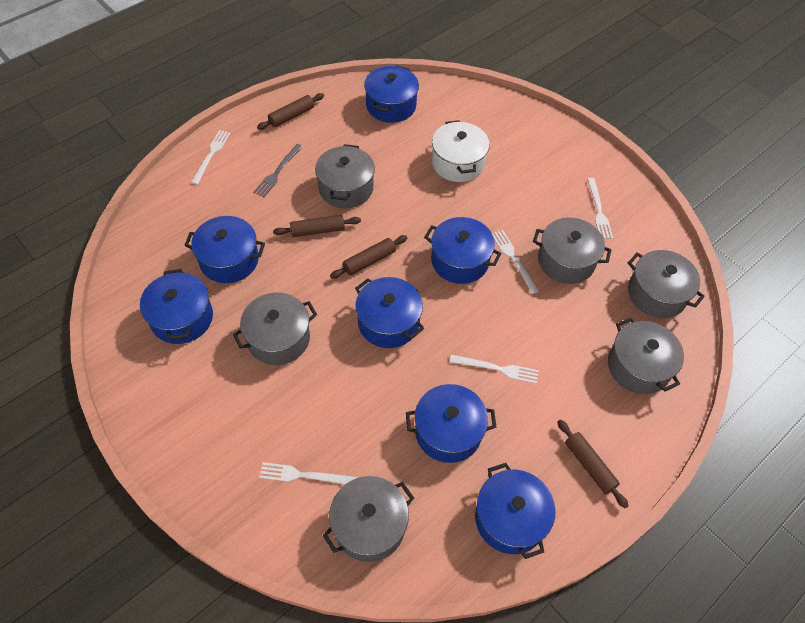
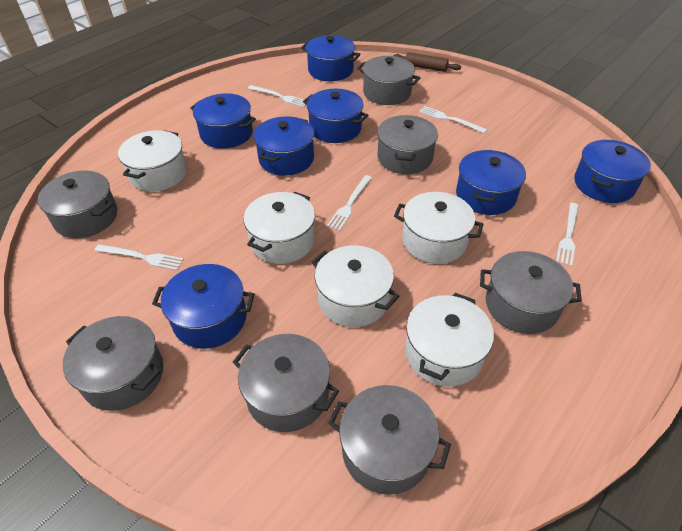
brown rolling pin: 4 -> 1
grey fork: 1 -> 0
grey pot: 6 -> 7
white pot: 1 -> 5

